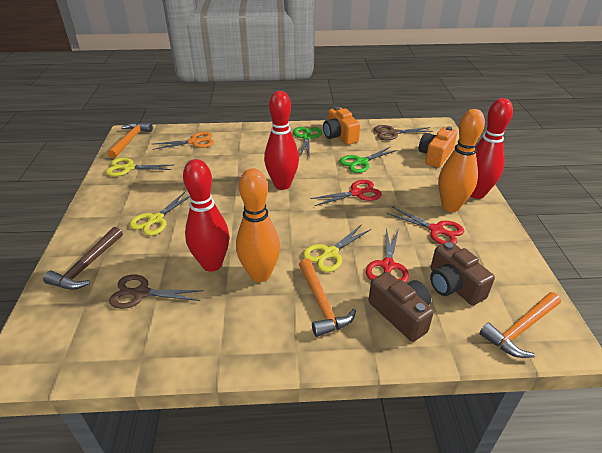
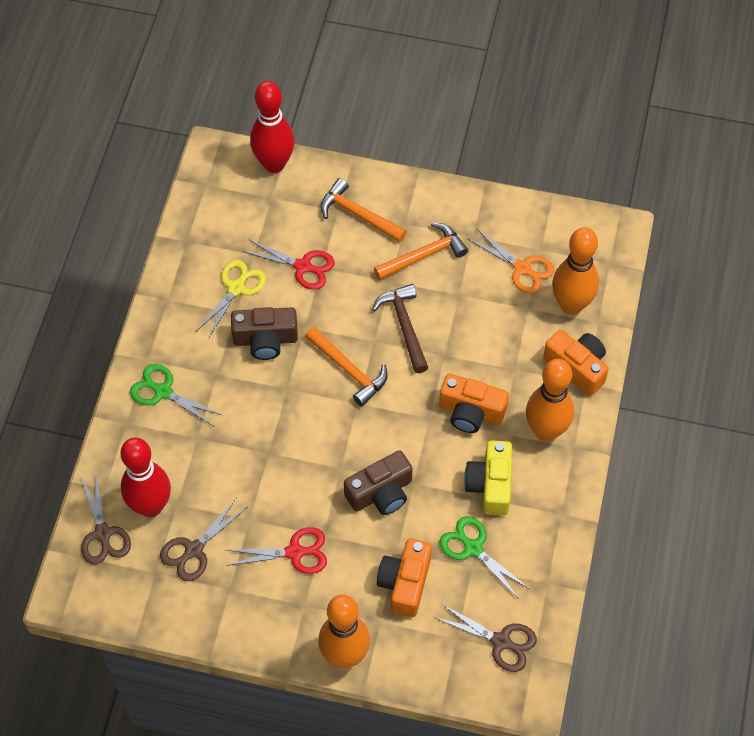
brown scissors: 2 -> 3
orange bowling pin: 2 -> 3
orange camera: 2 -> 3
red bowling pin: 3 -> 2
red scissors: 3 -> 2
yellow camera: 0 -> 1
yellow scissors: 3 -> 1

